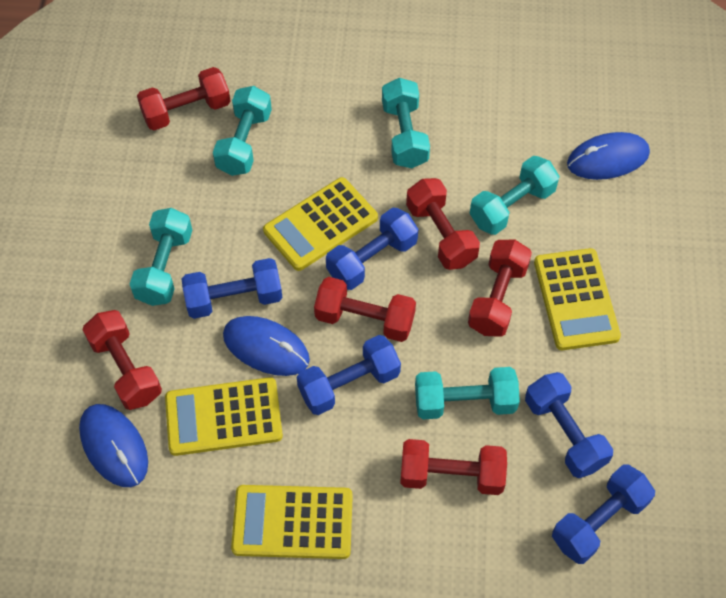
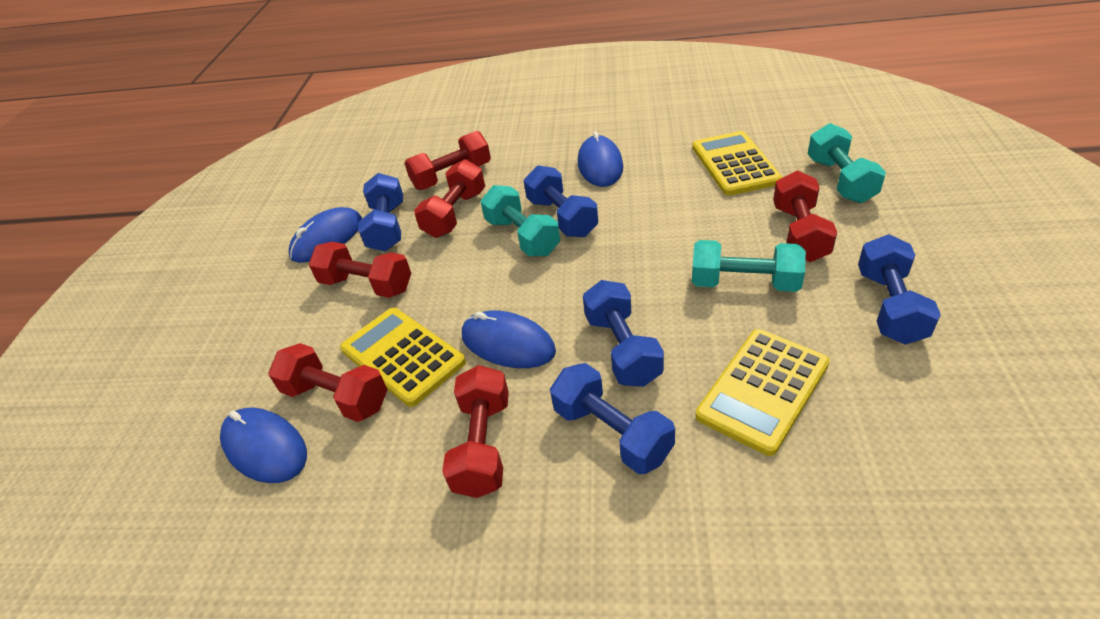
blue mouse: 3 -> 4
turquoise dumbbell: 5 -> 3
yellow calculator: 4 -> 3

